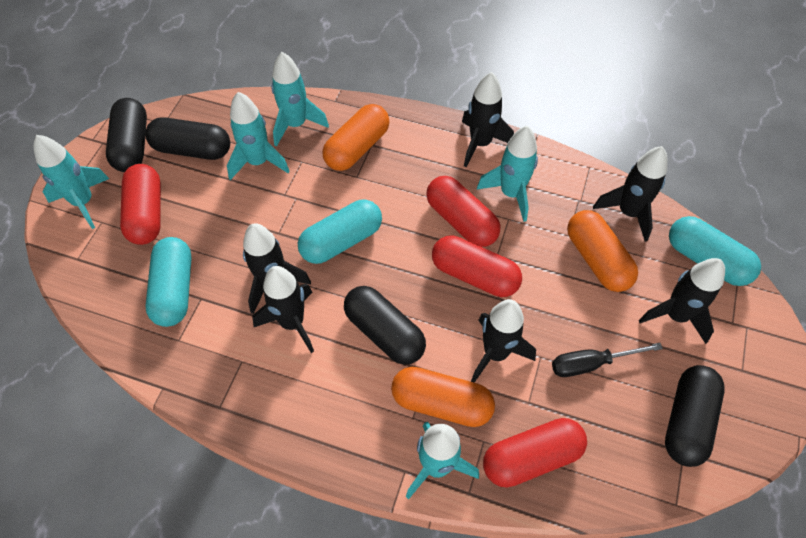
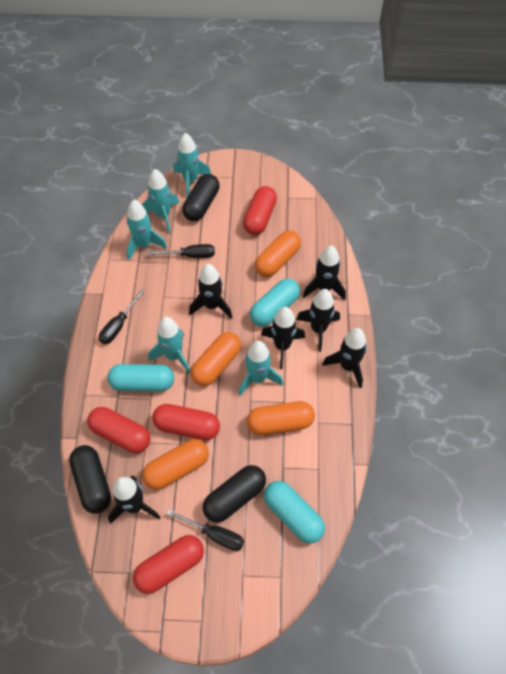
black capsule: 4 -> 3
black screwdriver: 1 -> 3
orange capsule: 3 -> 4

